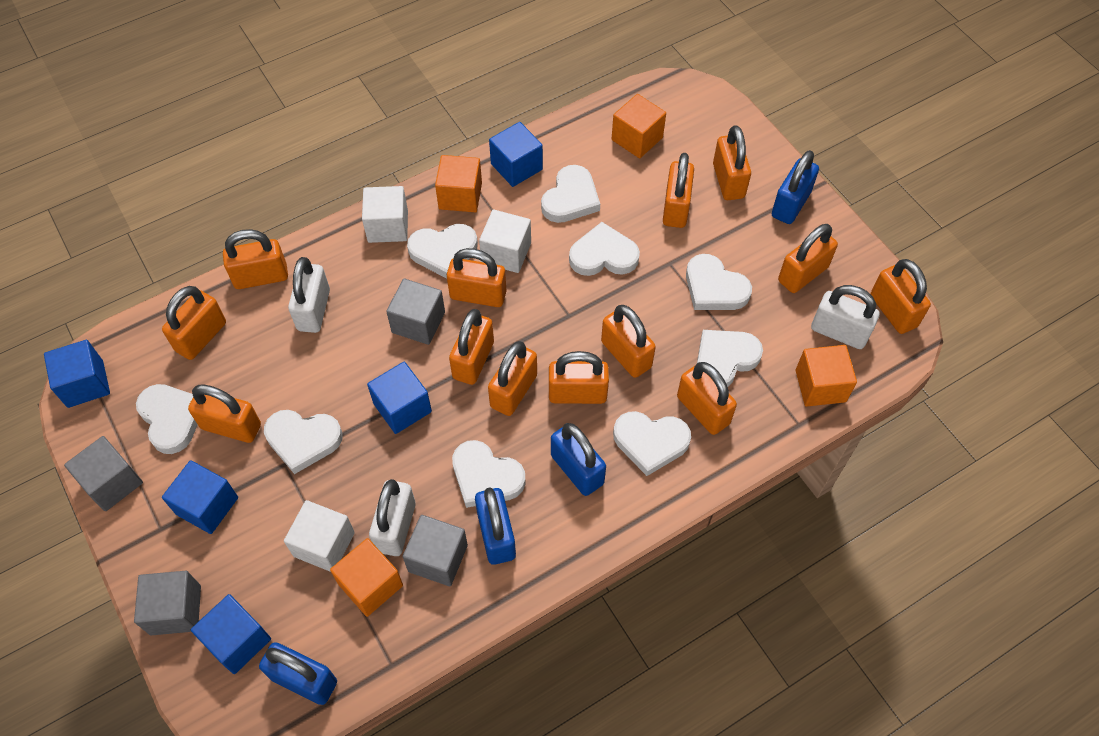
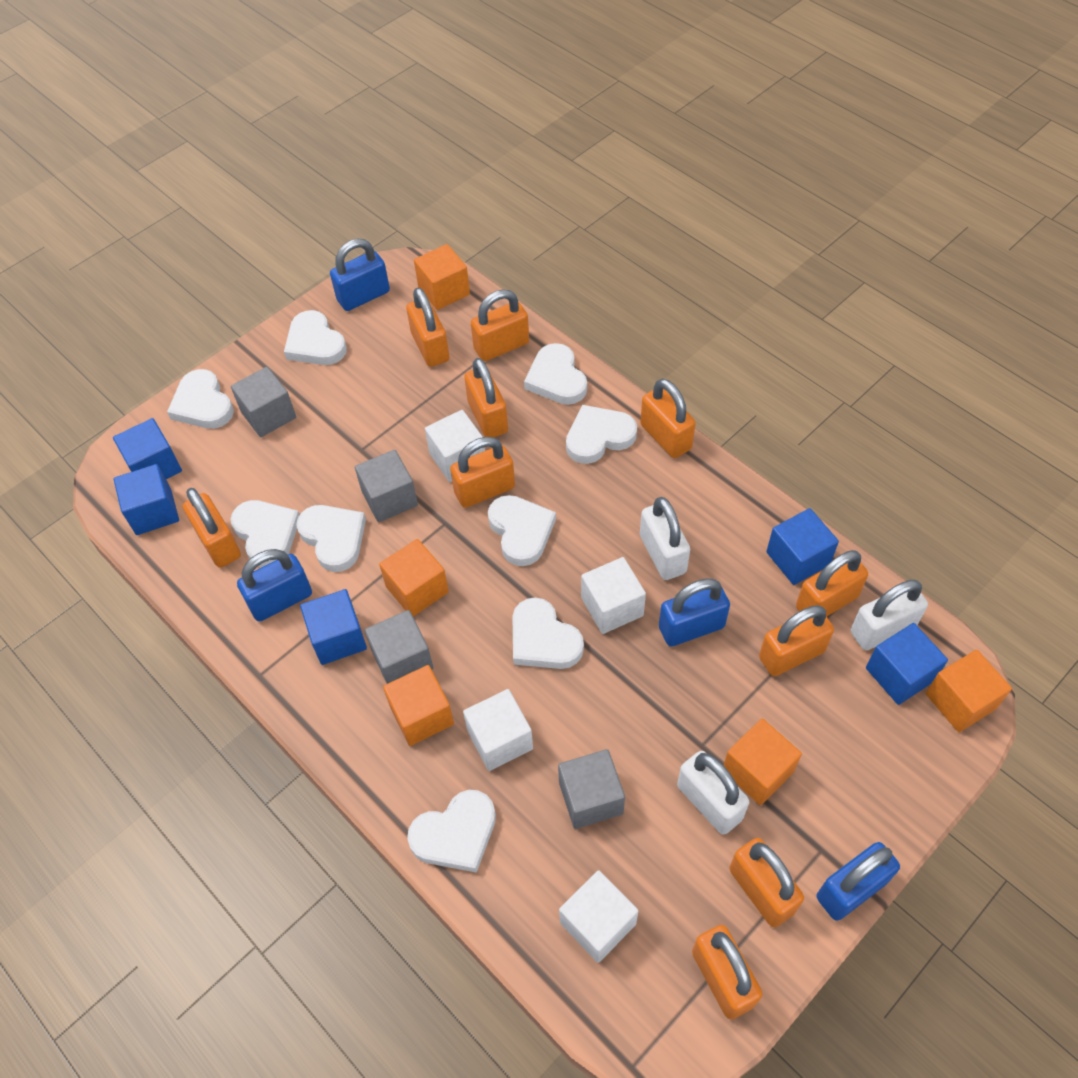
orange cube: 4 -> 5
orange padlock: 13 -> 10
white cube: 3 -> 4

